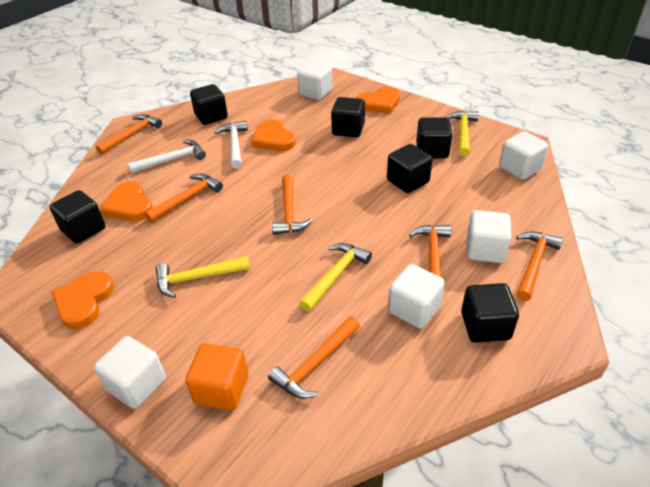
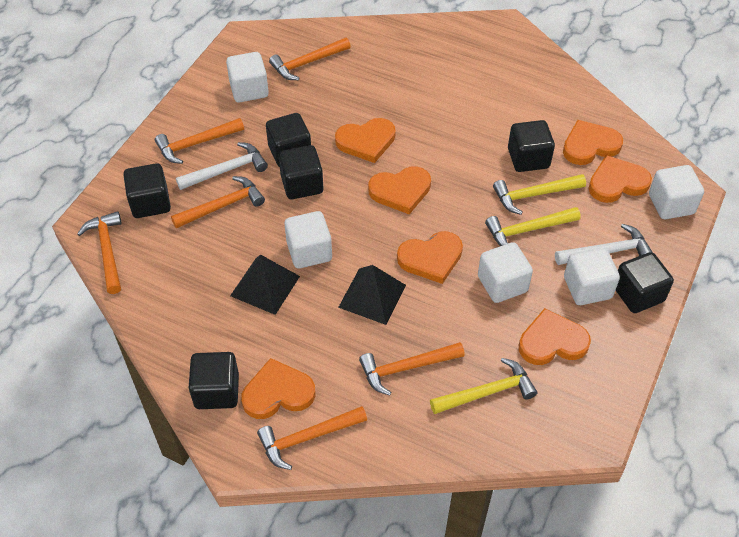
black pyramid: 0 -> 2
orange cube: 1 -> 0
orange heart: 4 -> 7

